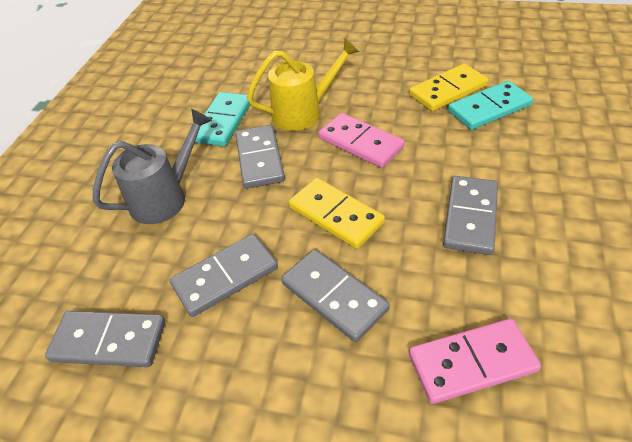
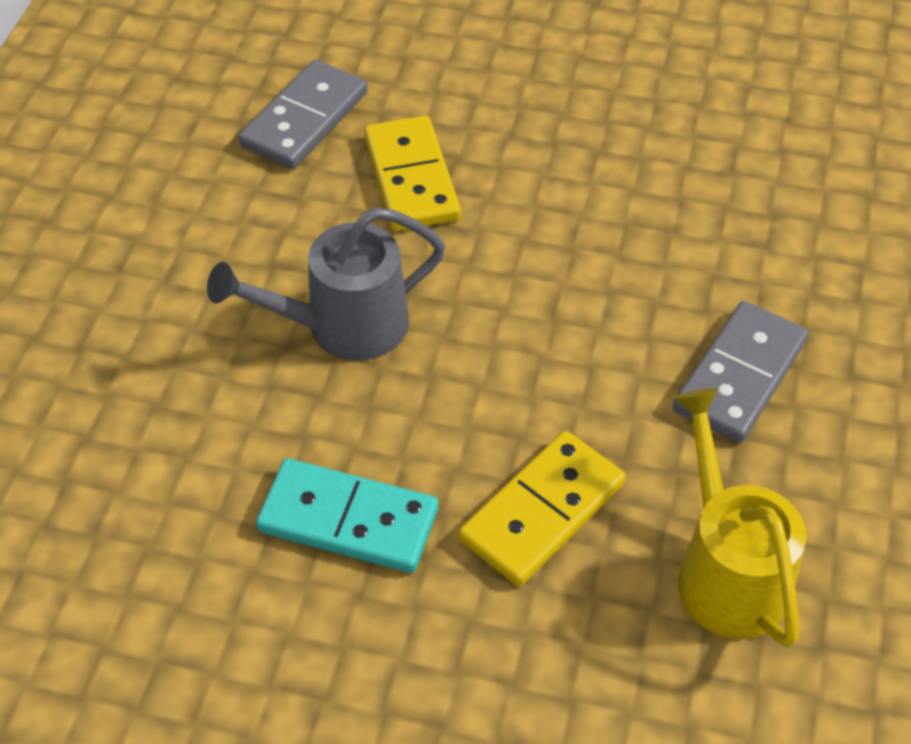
grey domino: 5 -> 2
pink domino: 2 -> 0
turquoise domino: 2 -> 1

